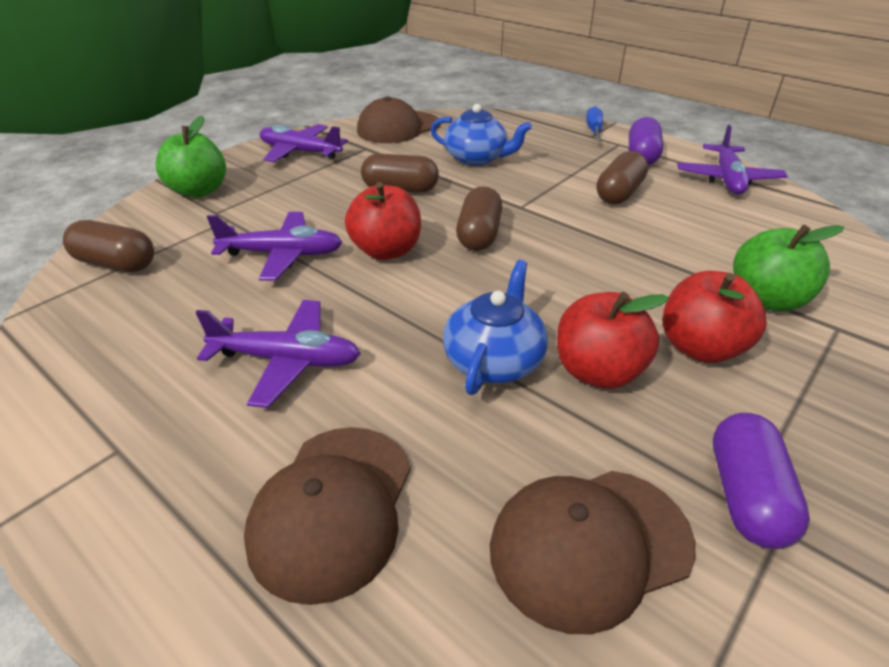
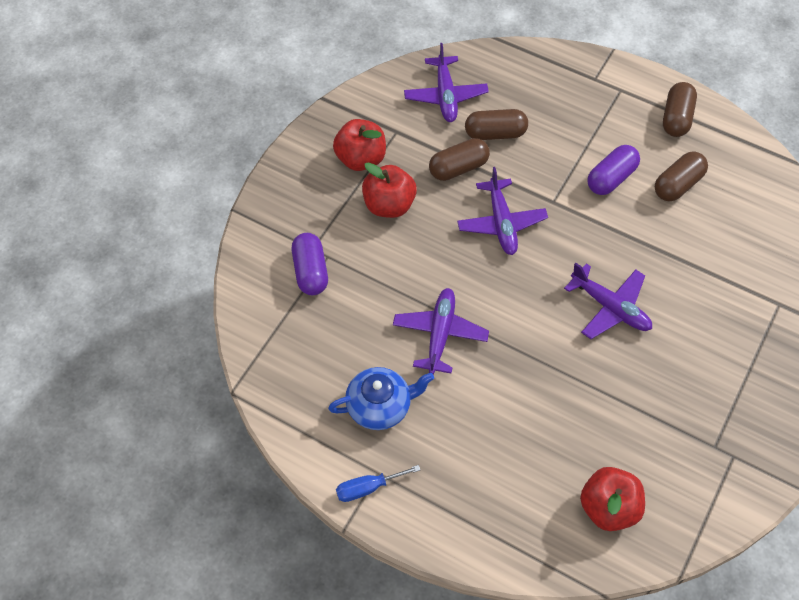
blue teapot: 2 -> 1
brown cap: 3 -> 0
green apple: 2 -> 0

